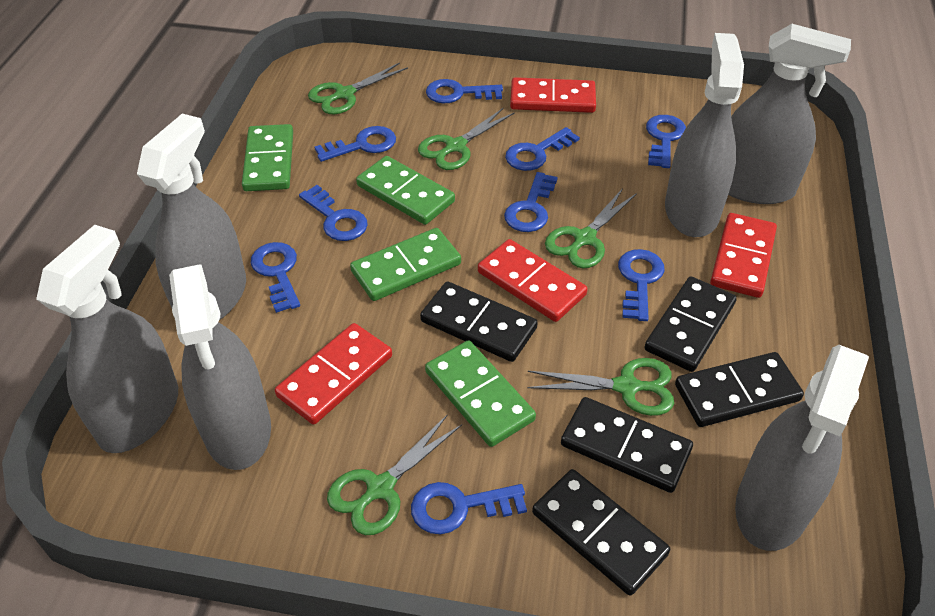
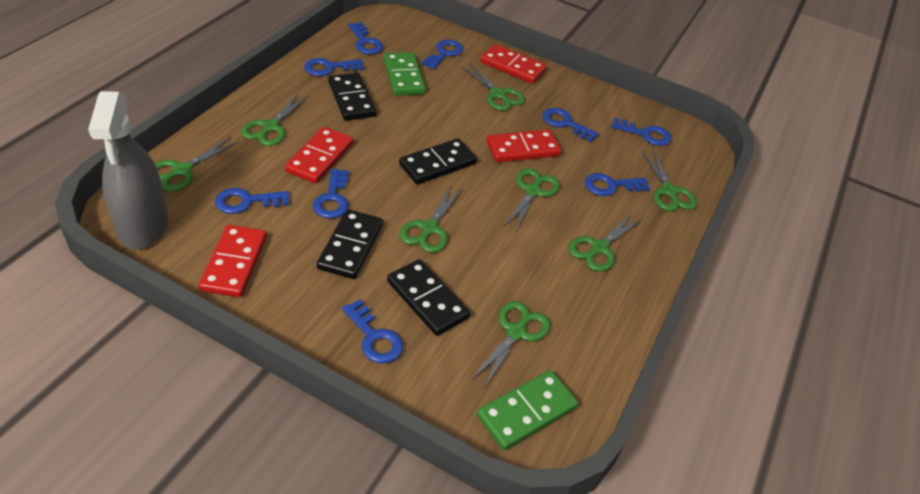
black domino: 5 -> 4
green domino: 4 -> 2
green scissors: 5 -> 8
grey spray bottle: 6 -> 1

